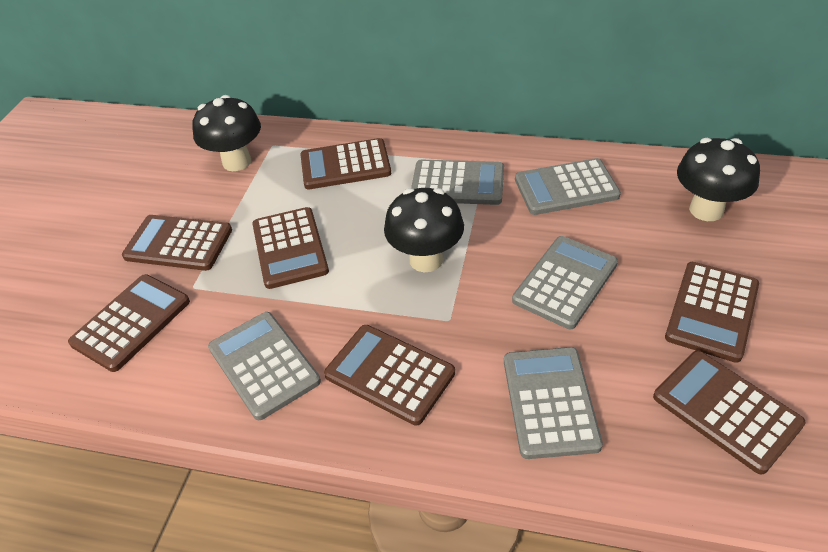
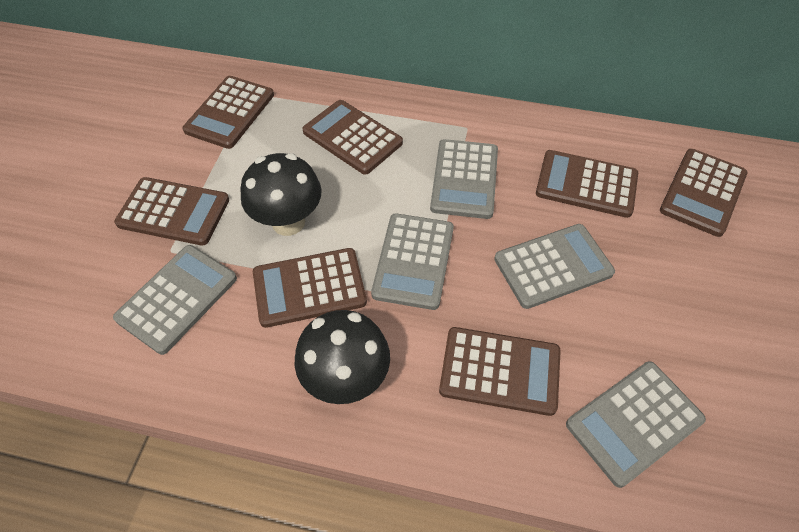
black mushroom: 3 -> 2

